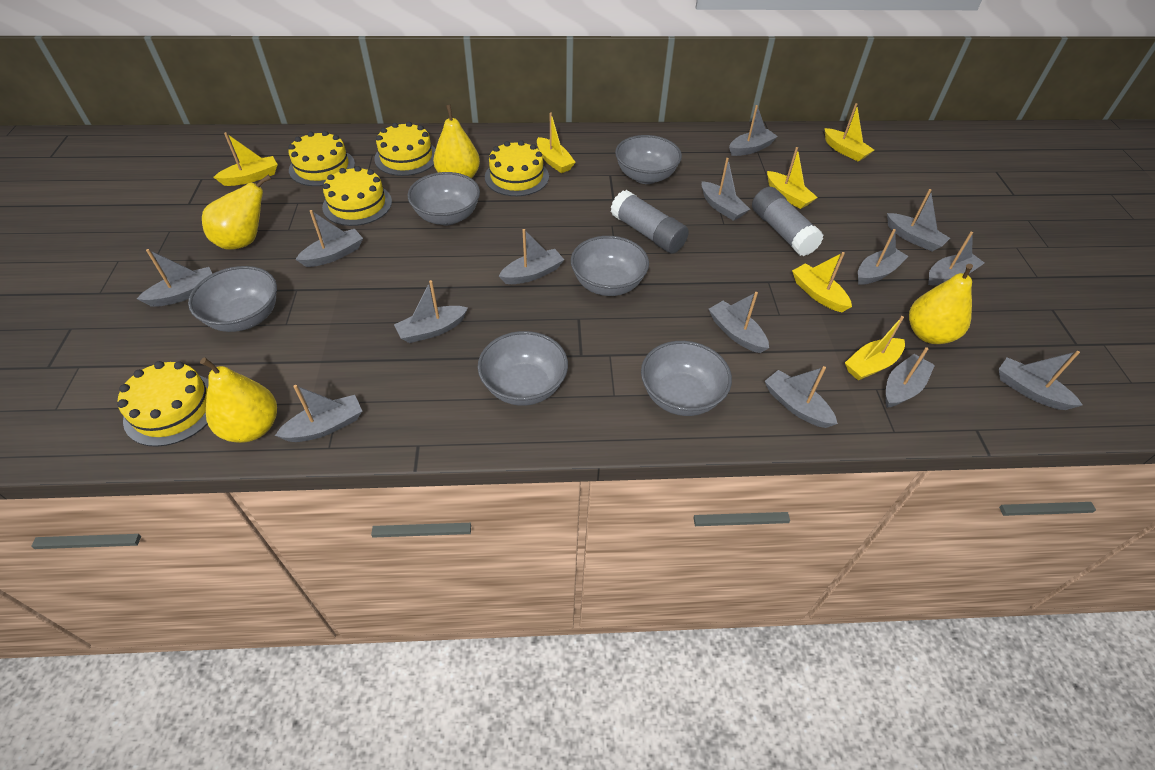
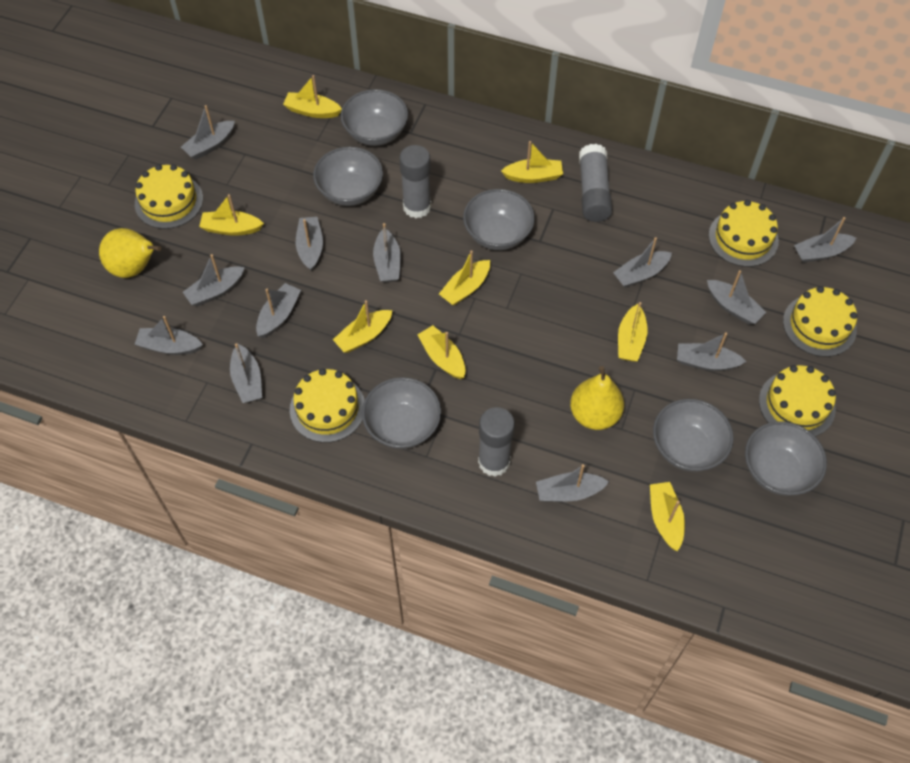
grey boat: 14 -> 12
grey glue stick: 2 -> 3
yellow boat: 6 -> 8
yellow pear: 4 -> 2

